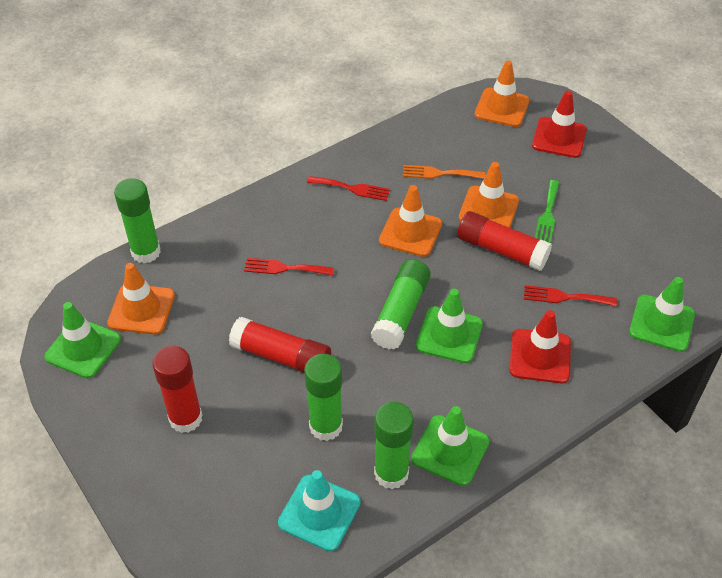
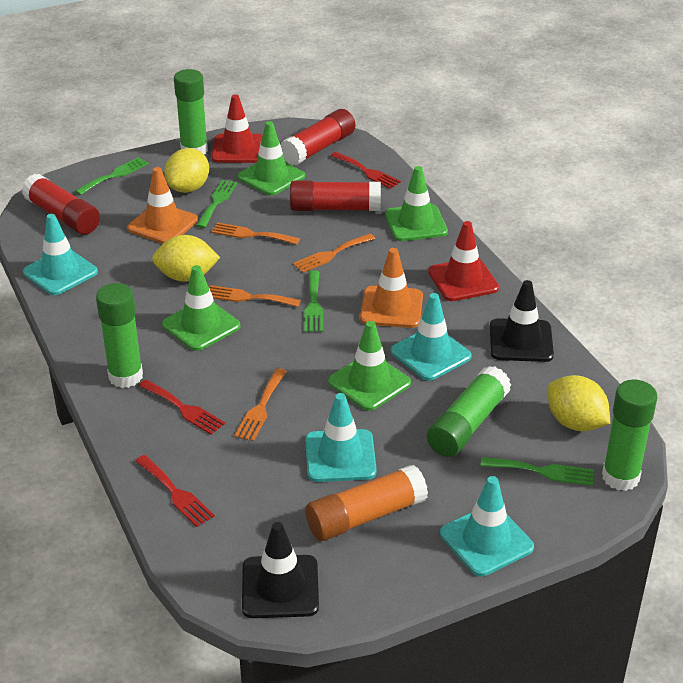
black traffic cone: 0 -> 2
green fork: 1 -> 4
orange fork: 1 -> 4
orange glue stick: 0 -> 1
orange traffic cone: 4 -> 2
turquoise traffic cone: 1 -> 4
yellow lemon: 0 -> 3

